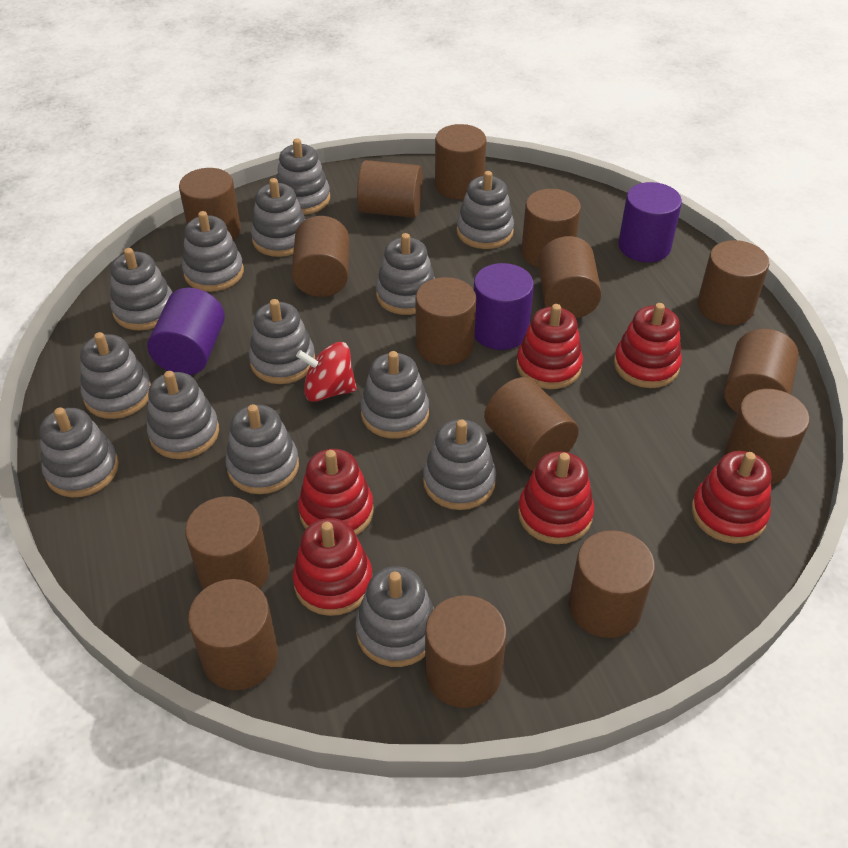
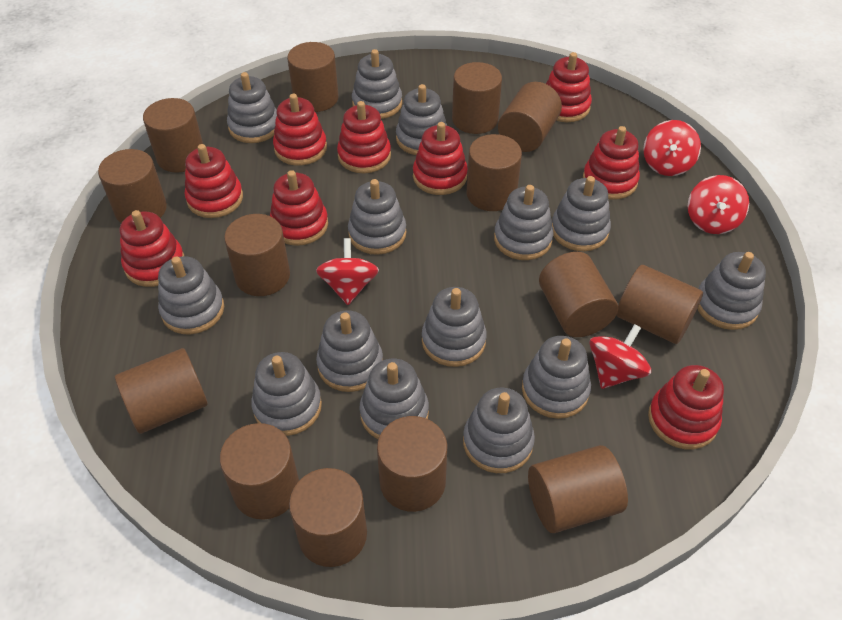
brown cylinder: 15 -> 14
purple cylinder: 3 -> 0
red spinning top: 1 -> 4
red stacking toy: 6 -> 9

